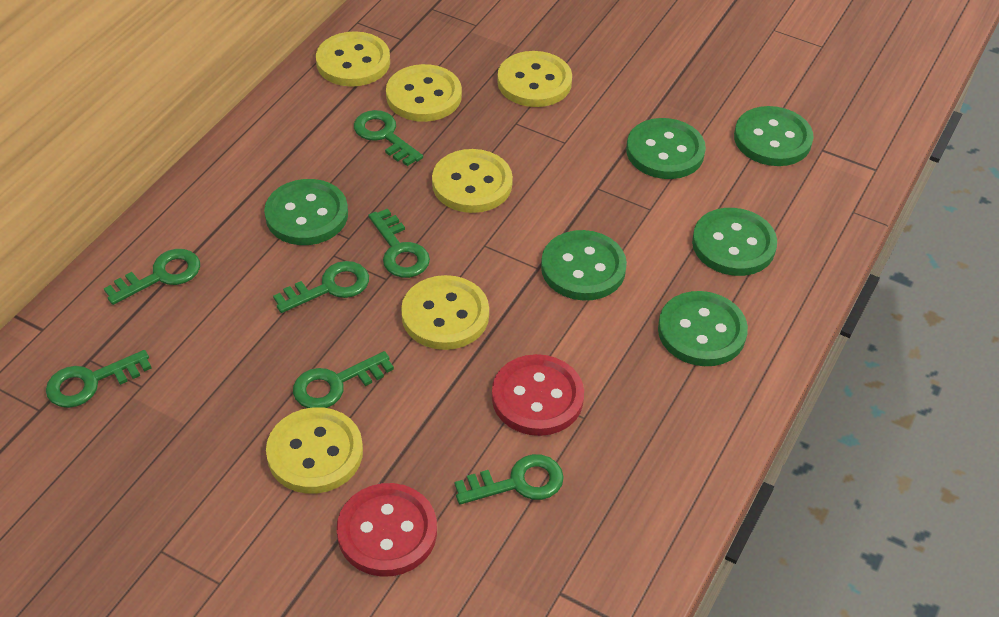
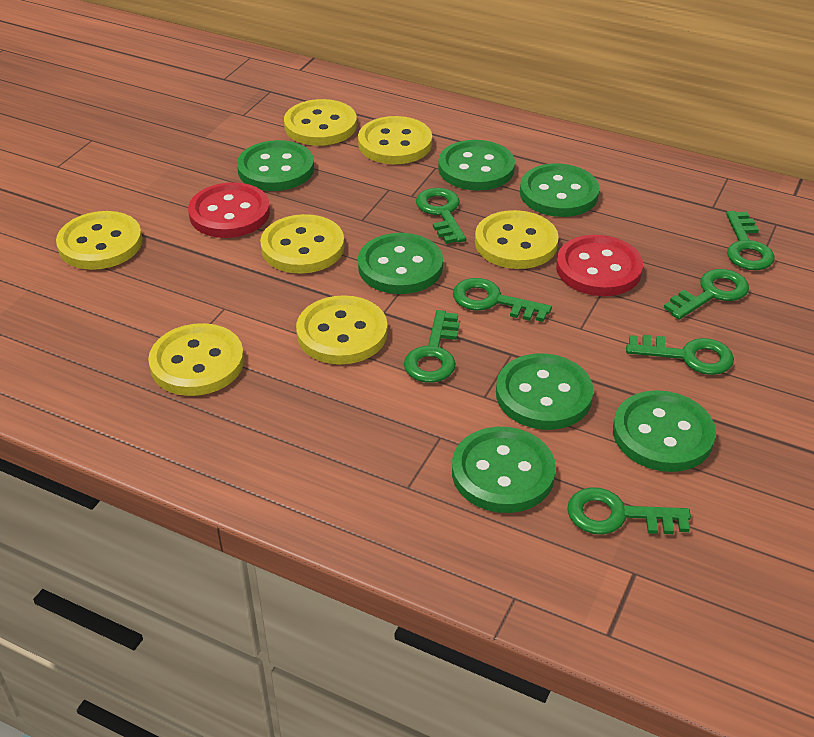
green button: 6 -> 7
yellow button: 6 -> 7

